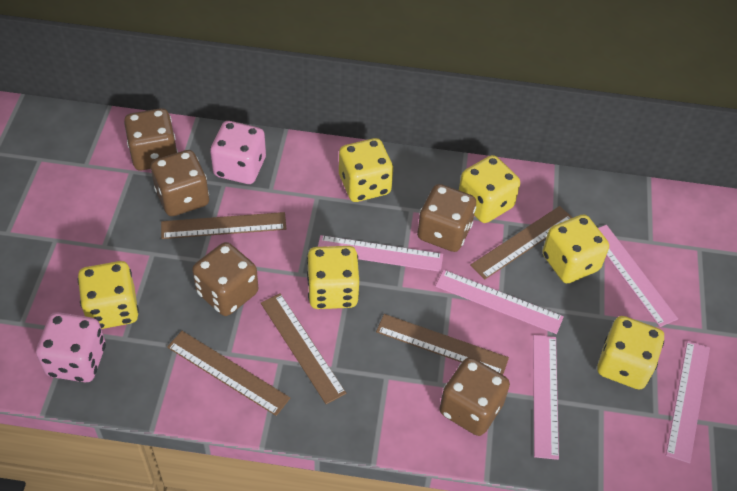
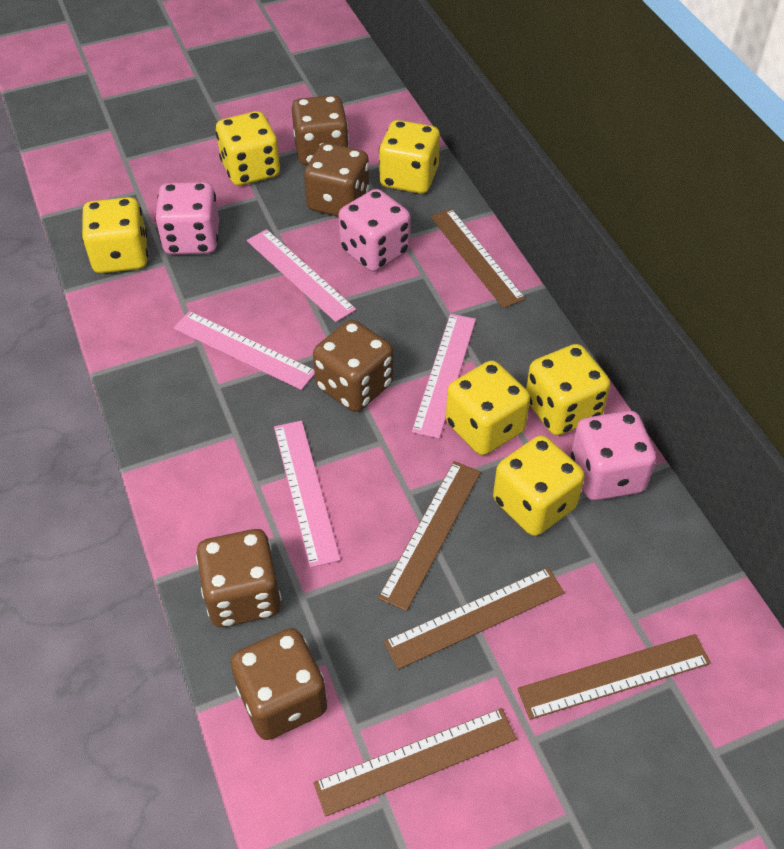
pink dice: 2 -> 3
pink ruler: 5 -> 4

